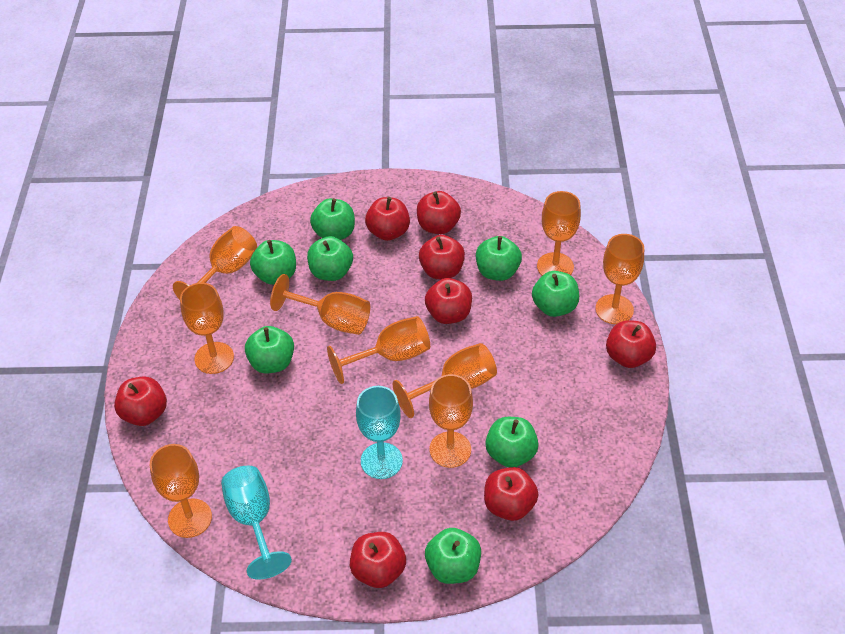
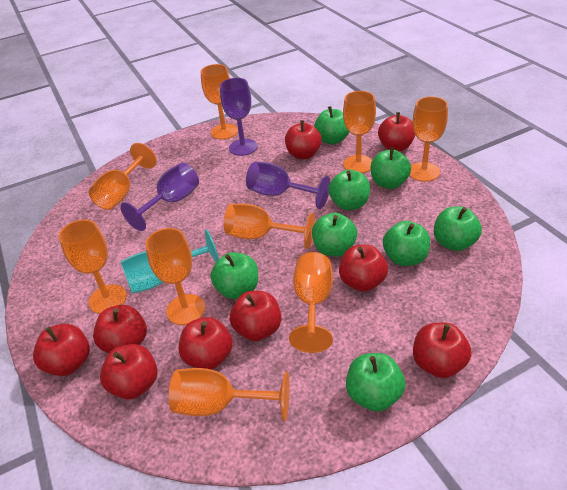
purple goblet: 0 -> 3
red apple: 8 -> 9
turquoise goblet: 2 -> 1

